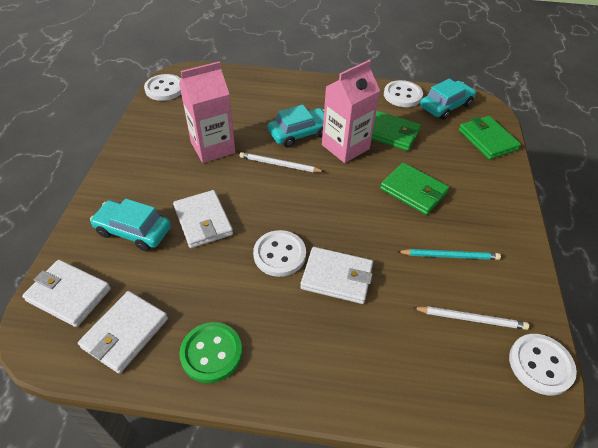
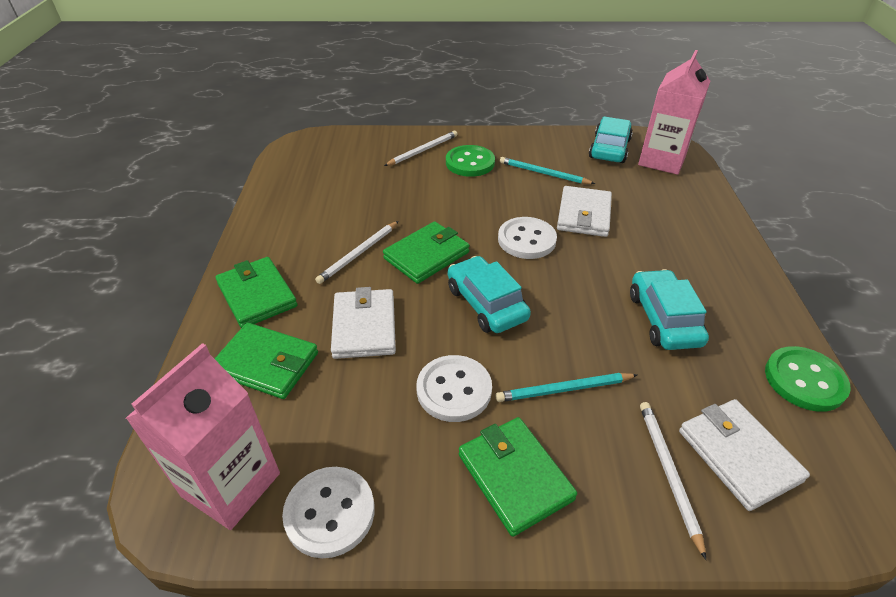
green button: 1 -> 2
green wallet: 3 -> 4
turquoise pencil: 1 -> 2
white button: 4 -> 3
white pencil: 2 -> 3
white wallet: 4 -> 3

